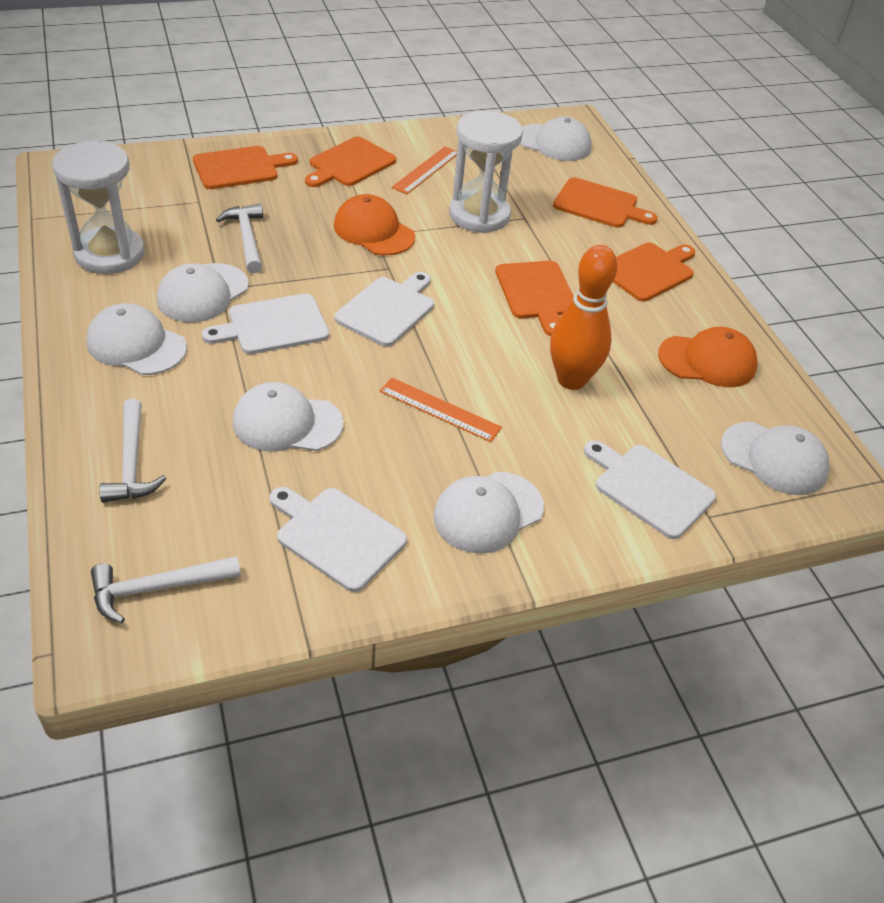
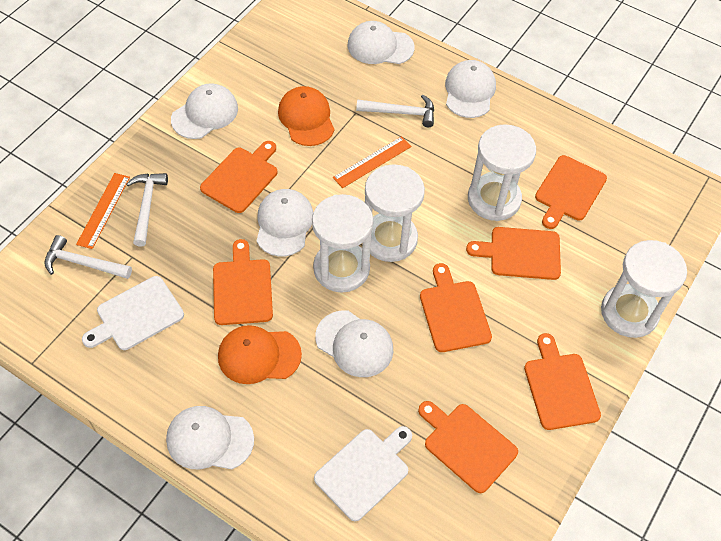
orange bowling pin: 1 -> 0
orange cutting board: 5 -> 7
white cutting board: 4 -> 2
white hourglass: 2 -> 4

